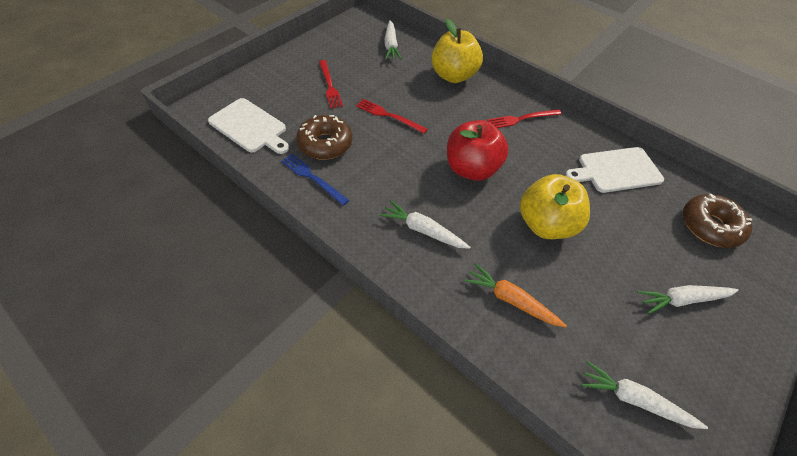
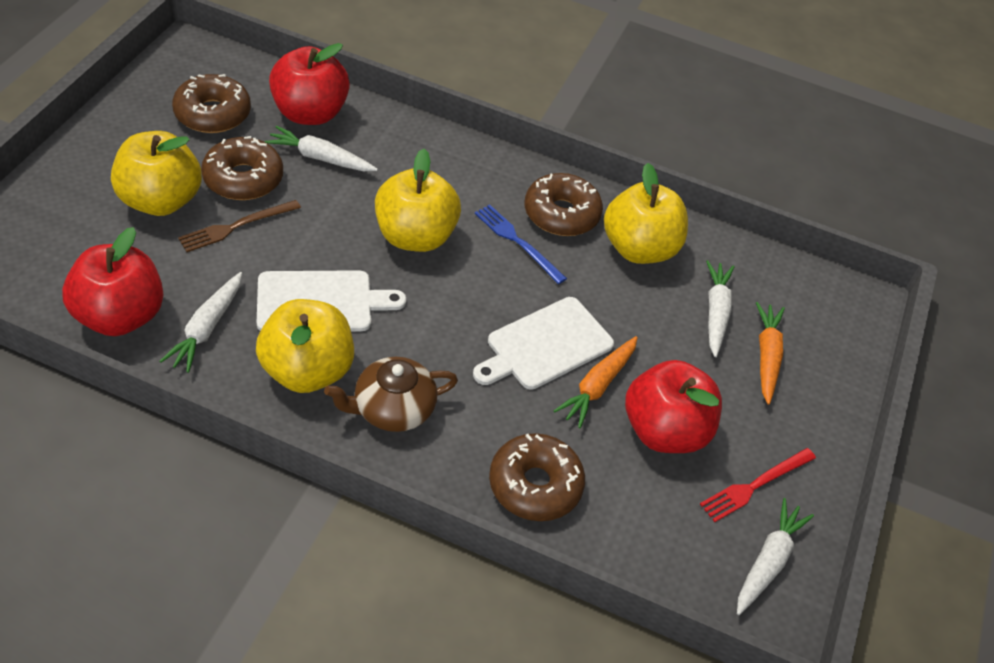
brown donut: 2 -> 4
brown fork: 0 -> 1
brown teapot: 0 -> 1
orange carrot: 1 -> 2
red apple: 1 -> 3
red fork: 3 -> 1
yellow apple: 2 -> 4

